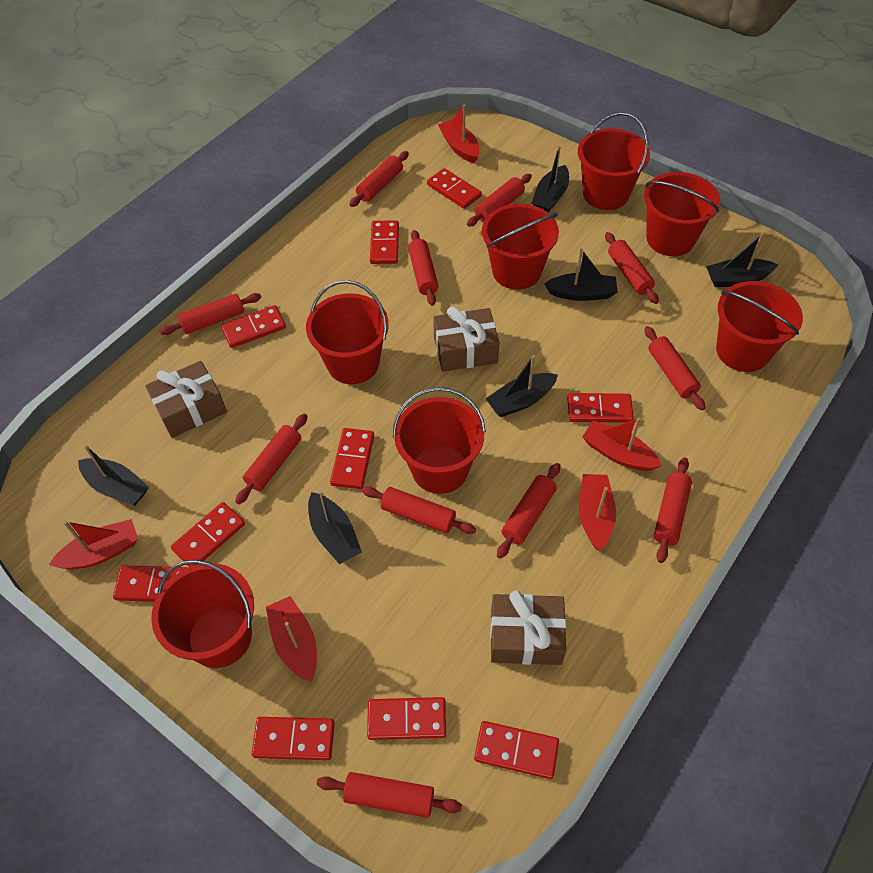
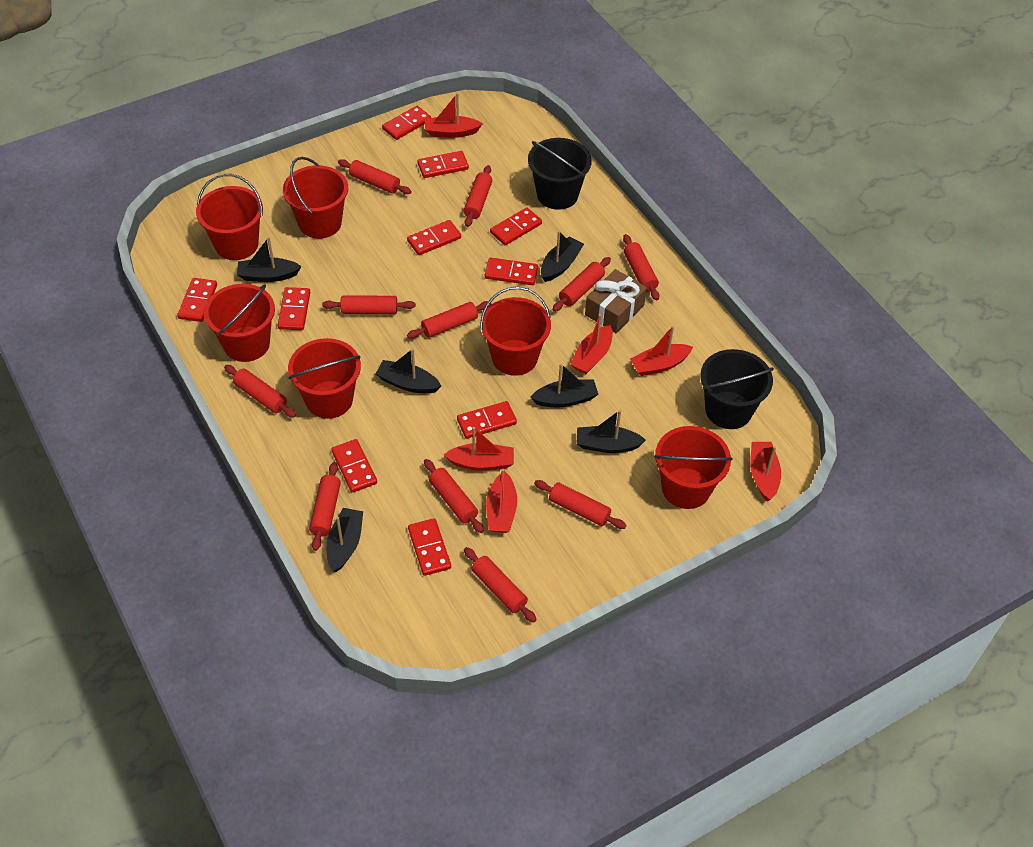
black bucket: 0 -> 2
brown gift: 3 -> 1
red boat: 5 -> 6
red bucket: 7 -> 6

